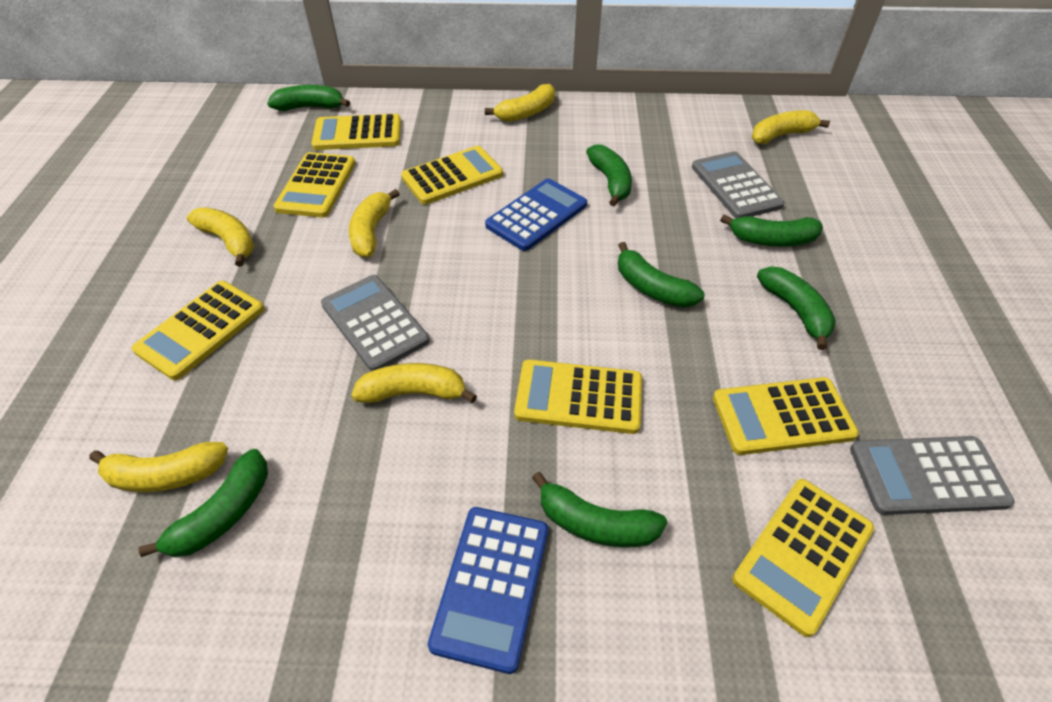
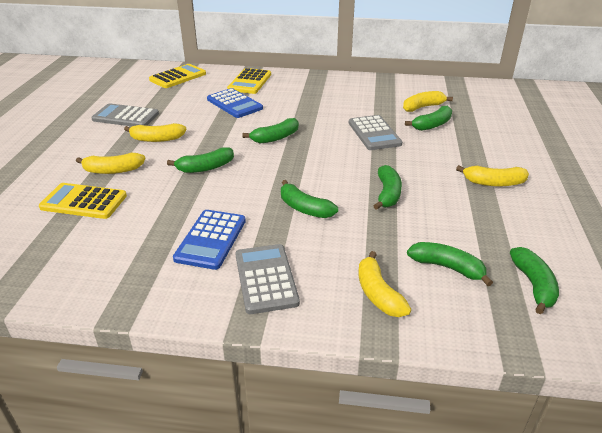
yellow banana: 6 -> 5
yellow calculator: 7 -> 3

